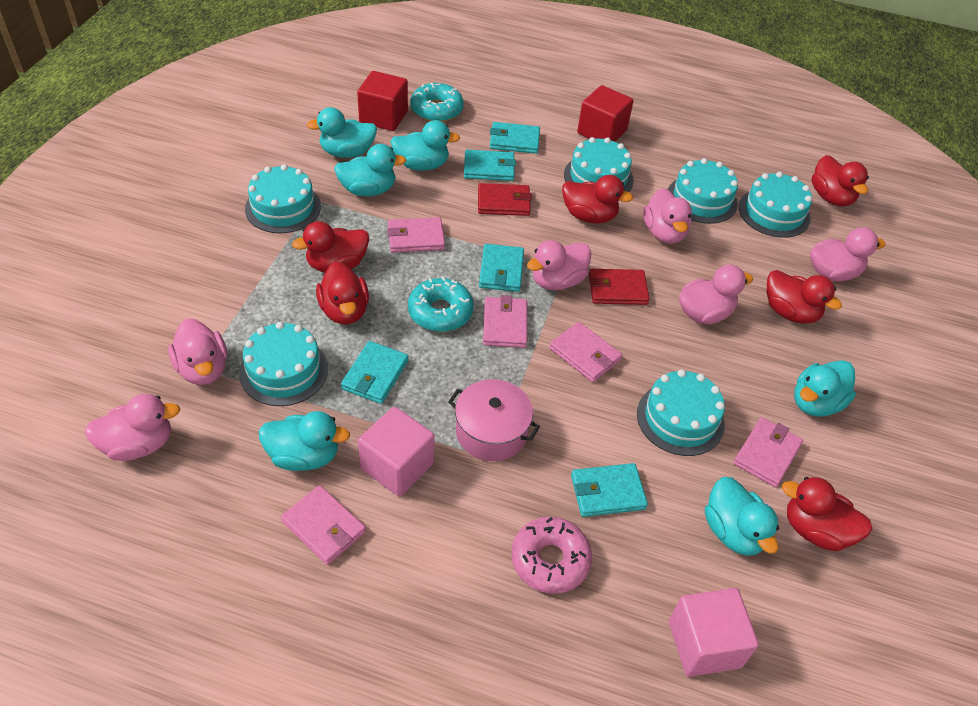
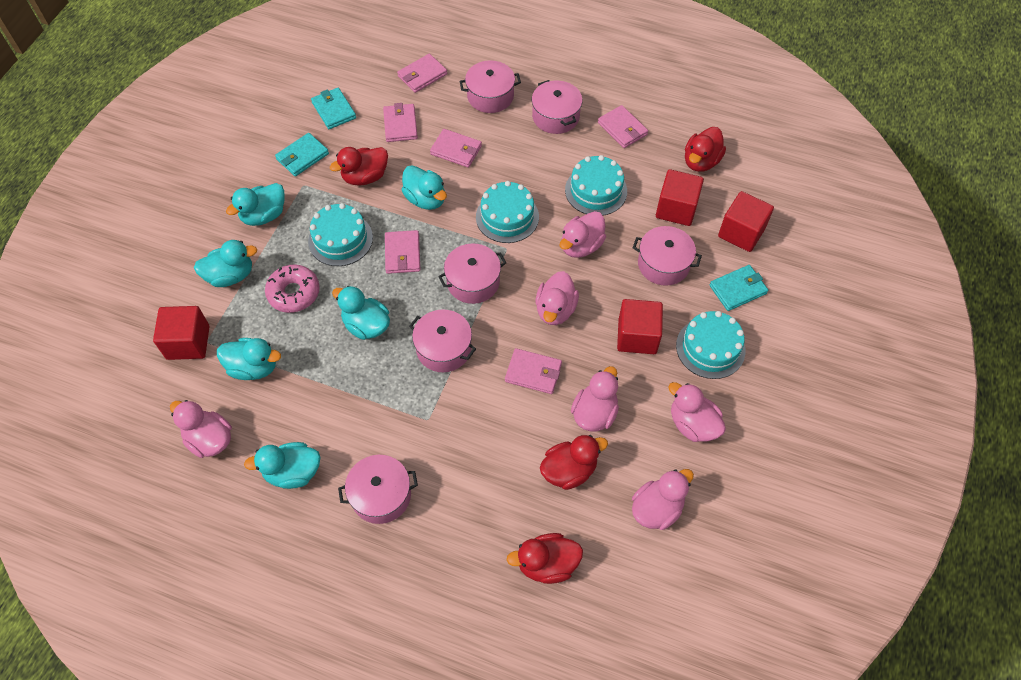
pink cube: 2 -> 0
pink pot: 1 -> 6
pink wallet: 5 -> 6
red cube: 2 -> 4
red duck: 6 -> 4
red wallet: 2 -> 0
turquoise cake: 6 -> 4
turquoise donut: 2 -> 0
turquoise wallet: 5 -> 3

